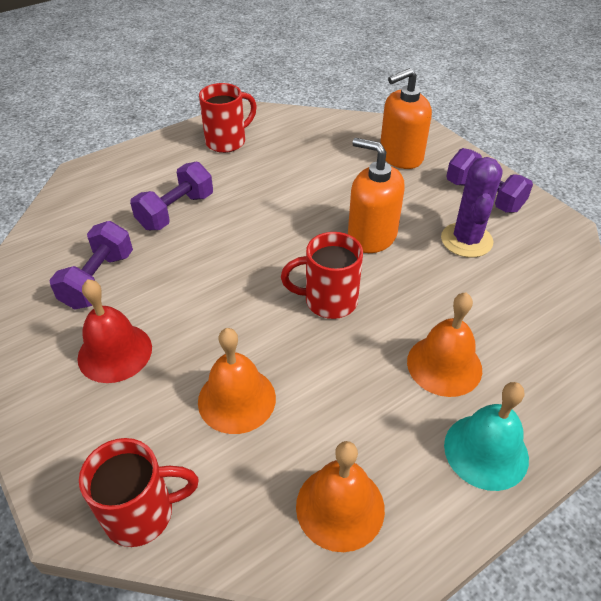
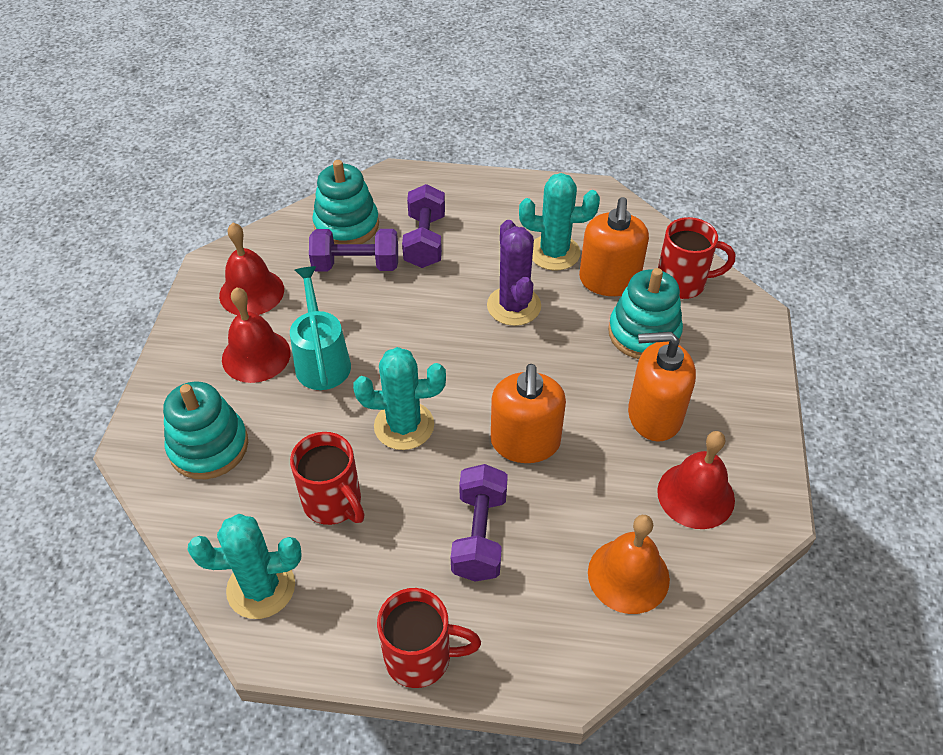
orange bell: 3 -> 1
orange soap dispenser: 2 -> 3
red bell: 1 -> 3
turquoise bell: 1 -> 0
turquoise cactus: 0 -> 3
turquoise stacking toy: 0 -> 3
turquoise watering can: 0 -> 1

